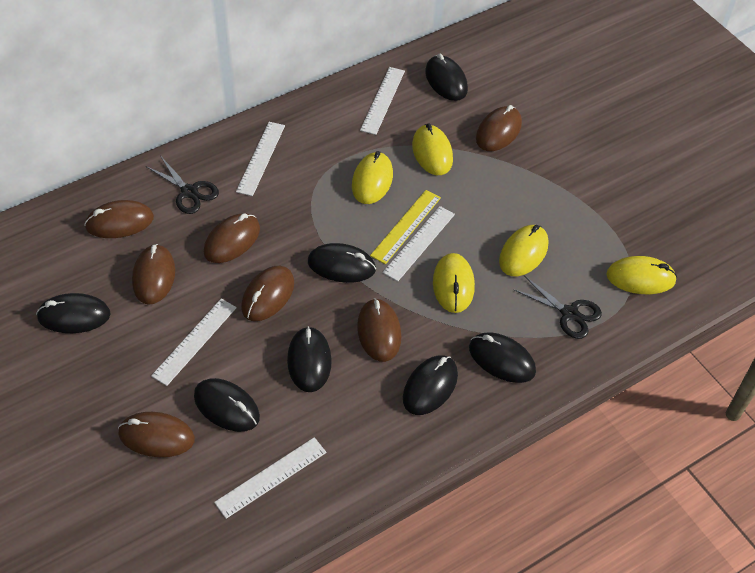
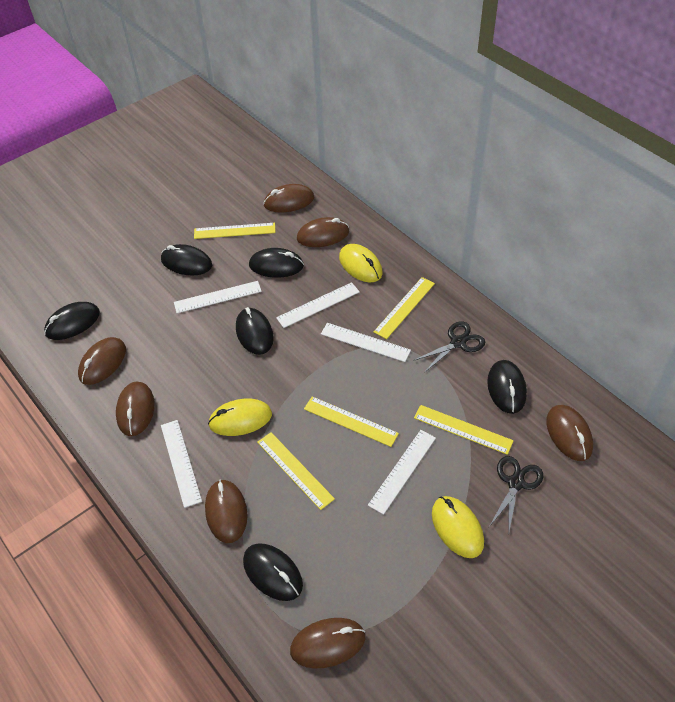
black mouse: 7 -> 6
yellow mouse: 5 -> 3
yellow ruler: 1 -> 5

